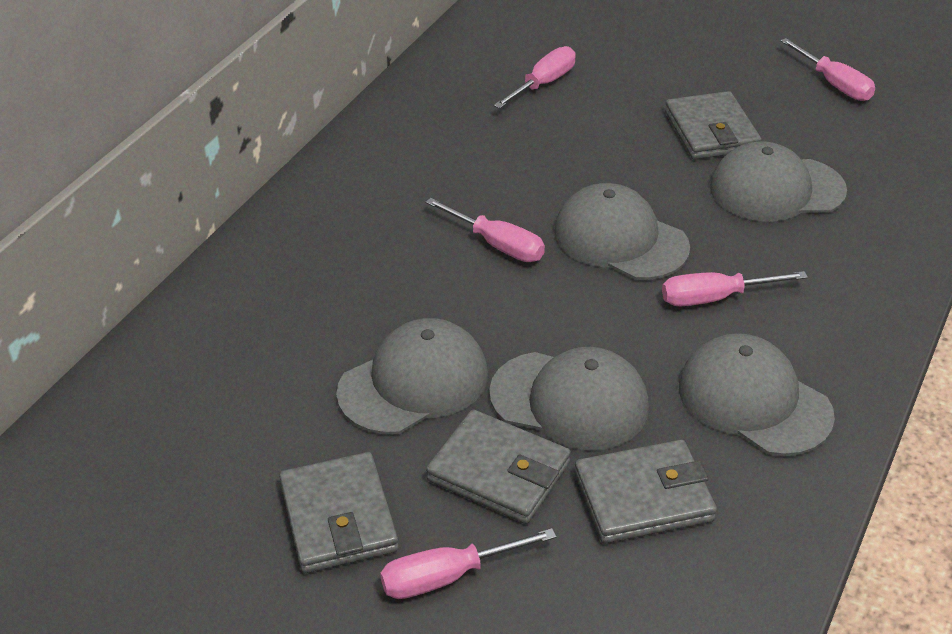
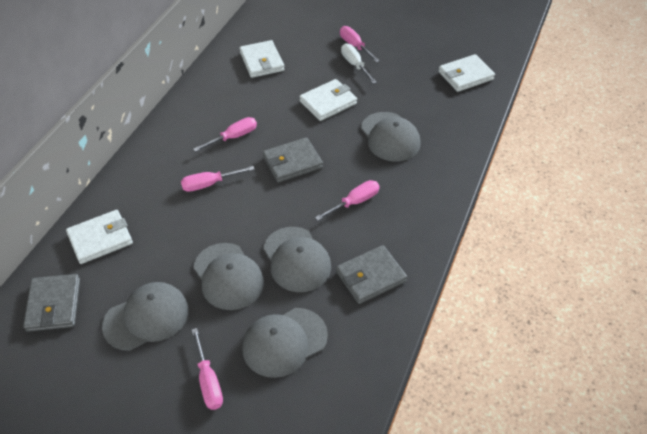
grey wallet: 4 -> 3
white screwdriver: 0 -> 1
white wallet: 0 -> 4

